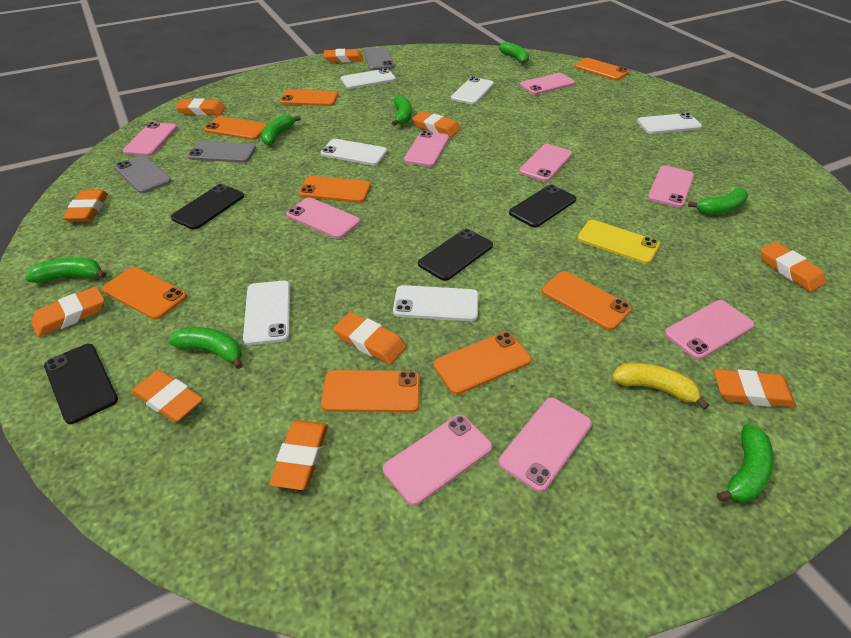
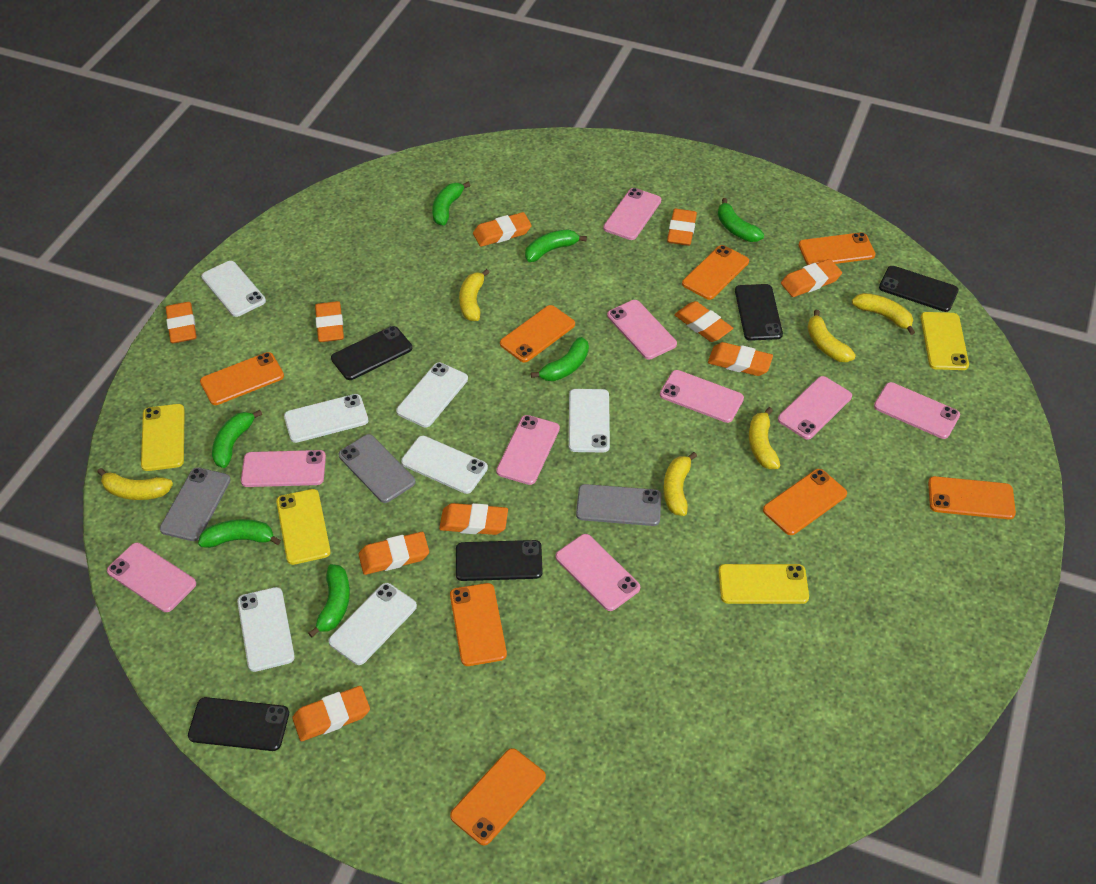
black phone: 4 -> 5
white phone: 6 -> 7
yellow banana: 1 -> 6
yellow phone: 1 -> 4

